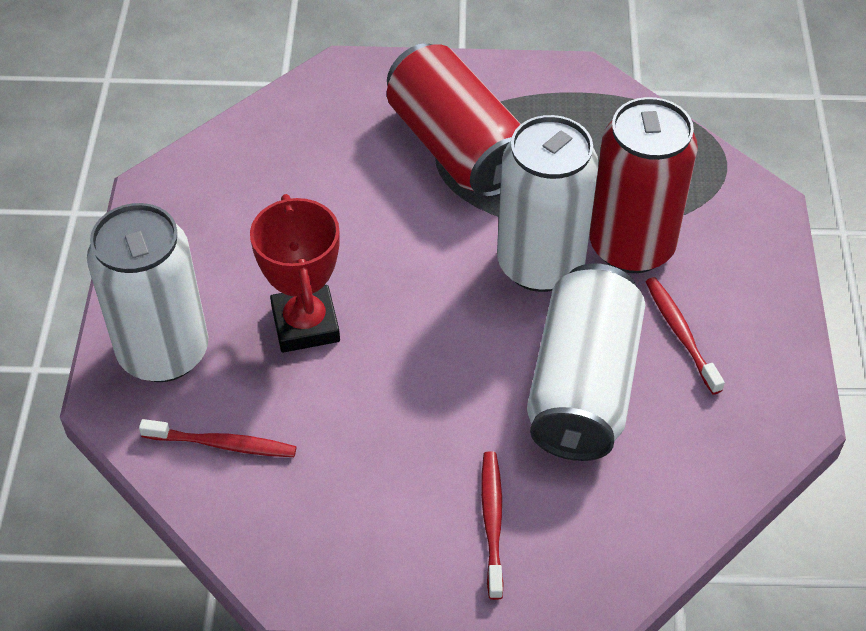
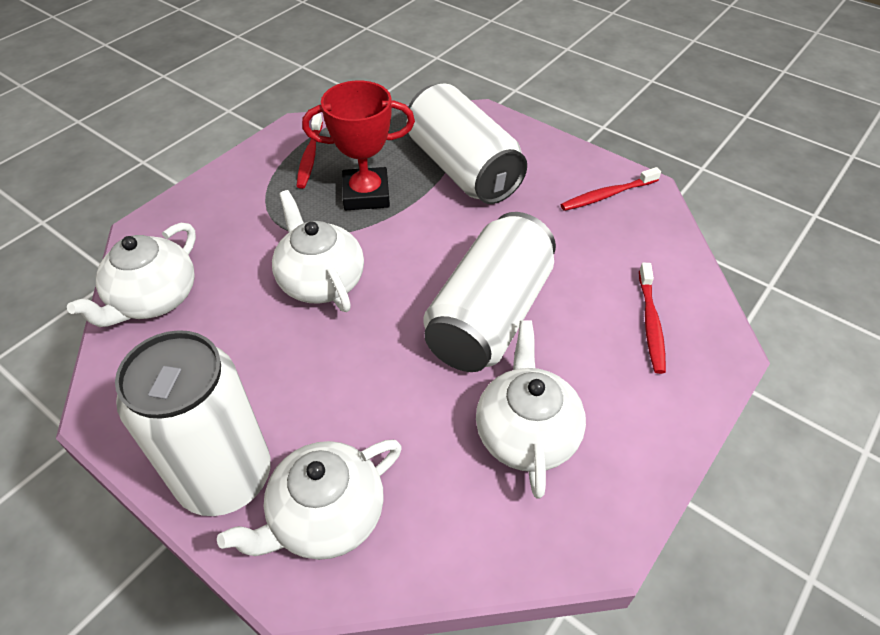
red can: 2 -> 0
white teapot: 0 -> 4

